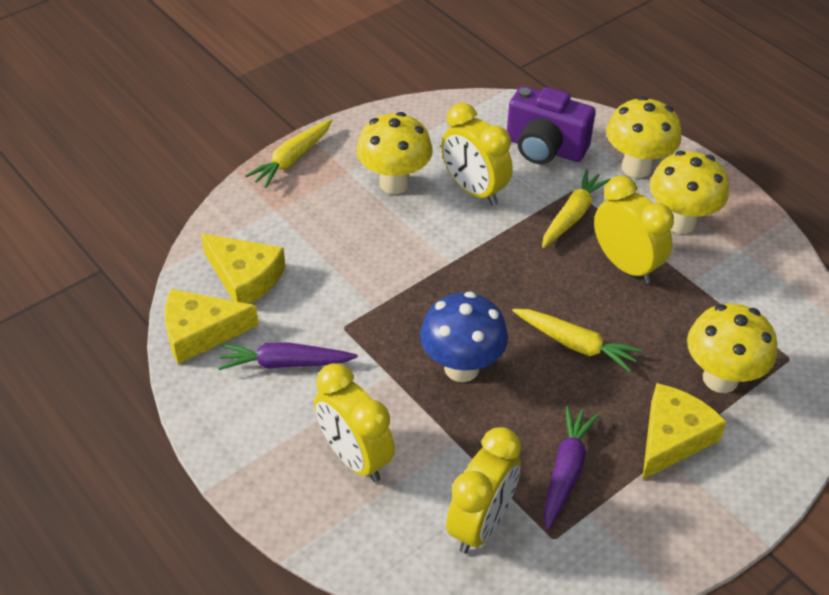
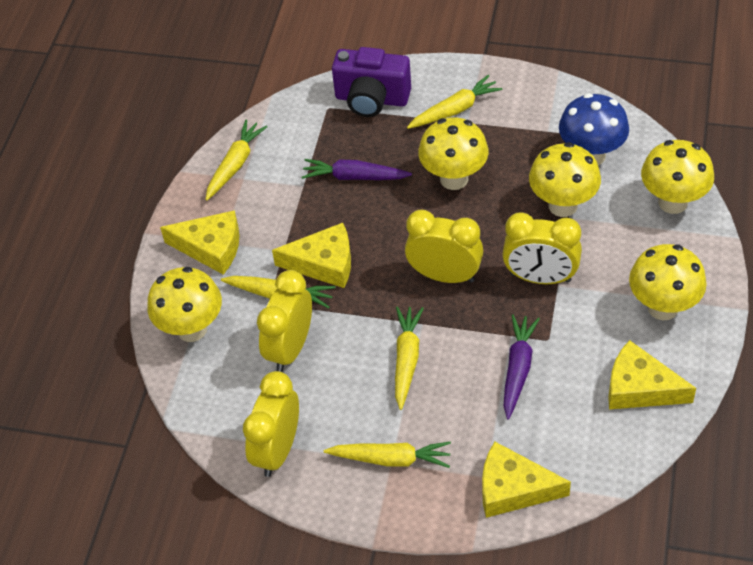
yellow carrot: 3 -> 5
yellow cheese: 3 -> 4
yellow mushroom: 4 -> 5

